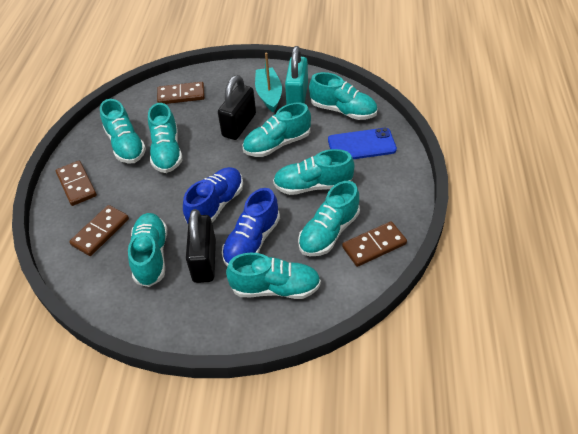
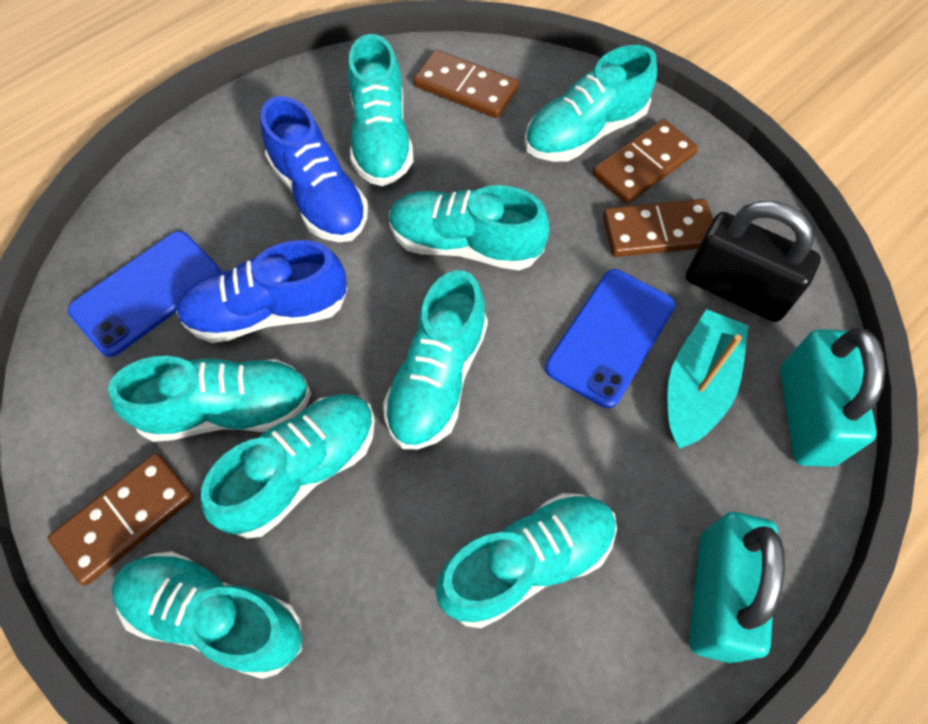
black padlock: 2 -> 1
blue phone: 1 -> 2
turquoise padlock: 1 -> 2

